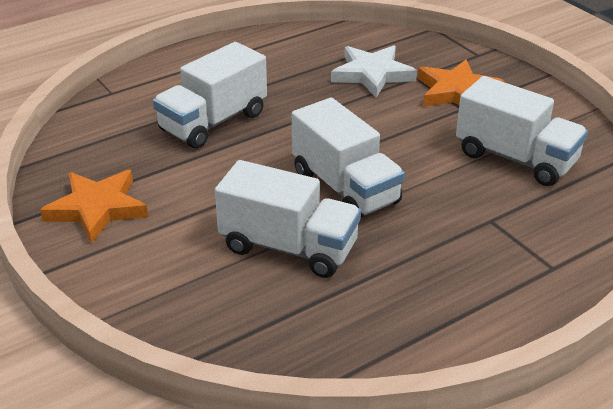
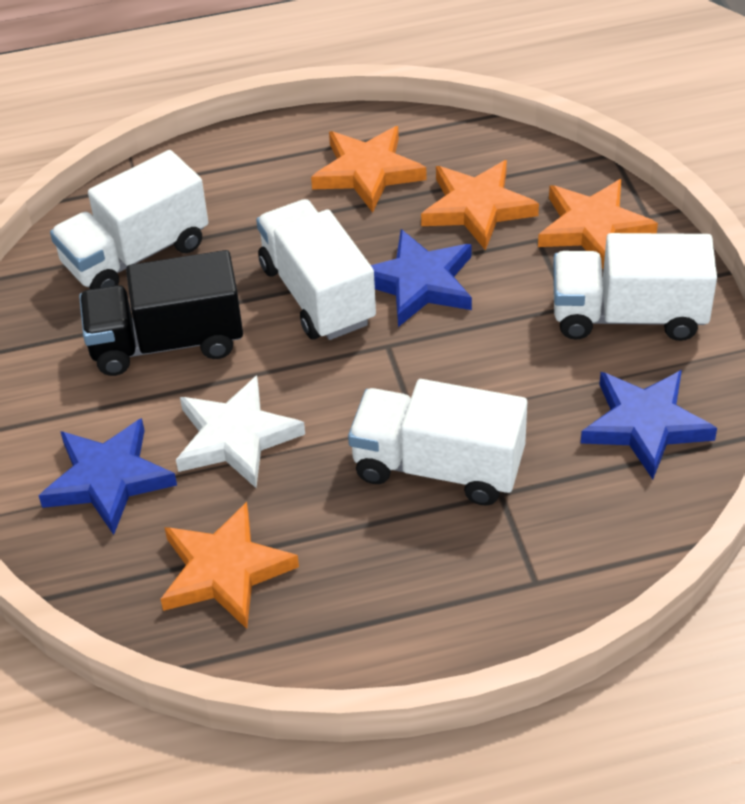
black truck: 0 -> 1
blue star: 0 -> 3
orange star: 2 -> 4

